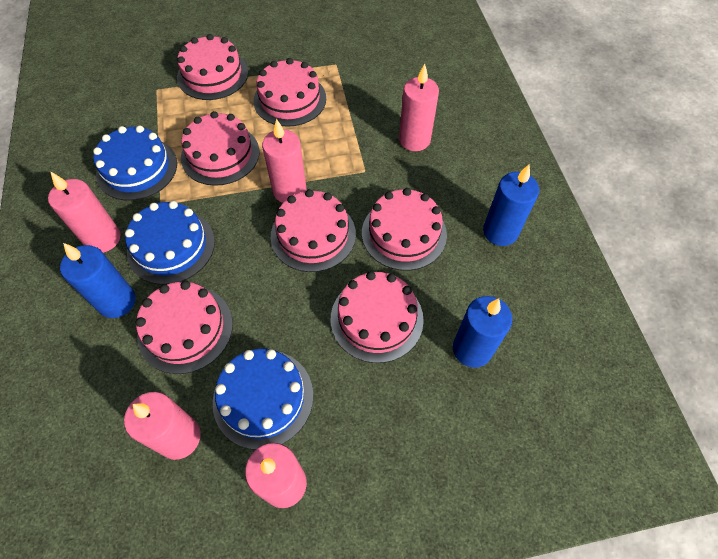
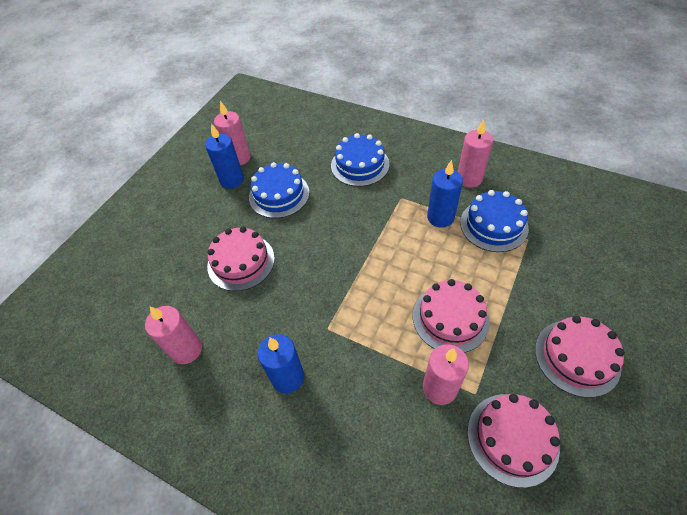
pink cake: 7 -> 4
pink candle: 5 -> 4

